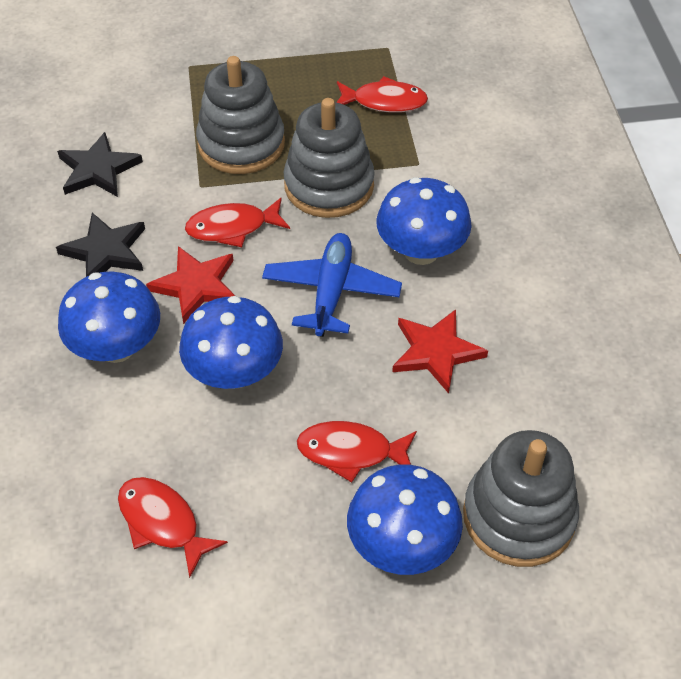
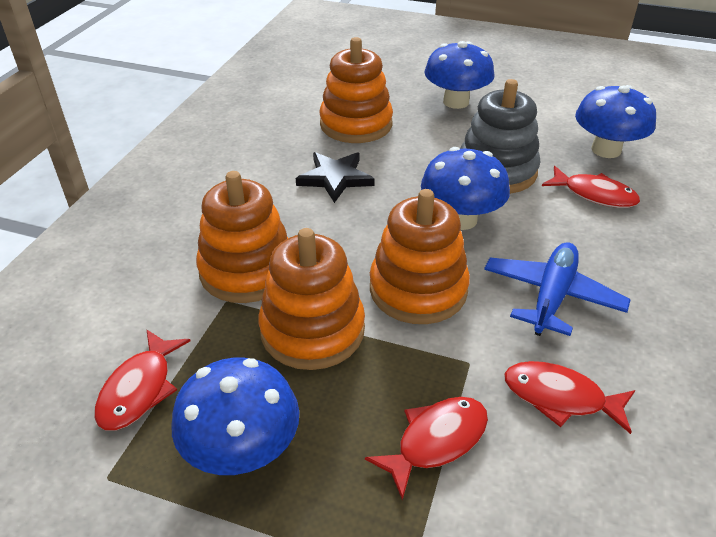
black star: 2 -> 1
grey stacking toy: 3 -> 1
orange stacking toy: 0 -> 4
red star: 2 -> 0

